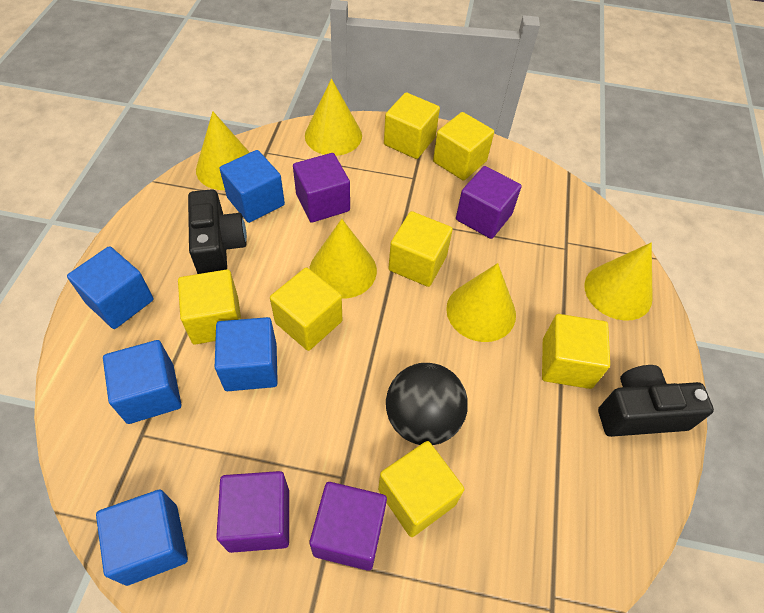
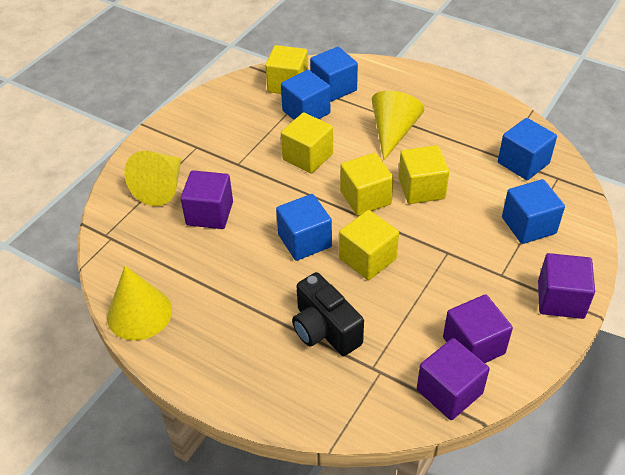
black ball: 1 -> 0
black camera: 2 -> 1
yellow cone: 5 -> 3
yellow cube: 7 -> 5

